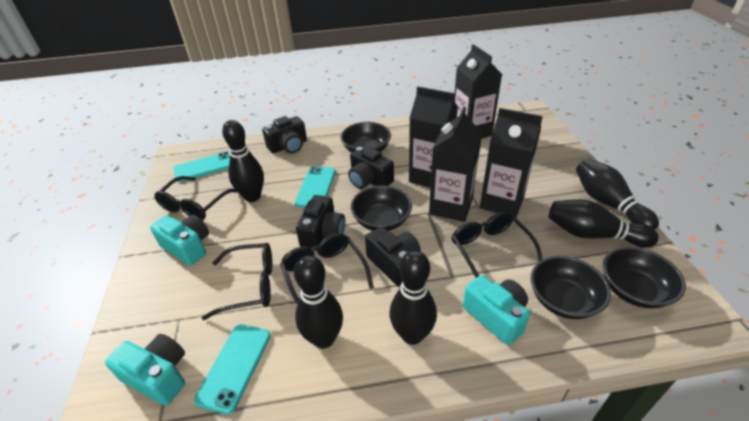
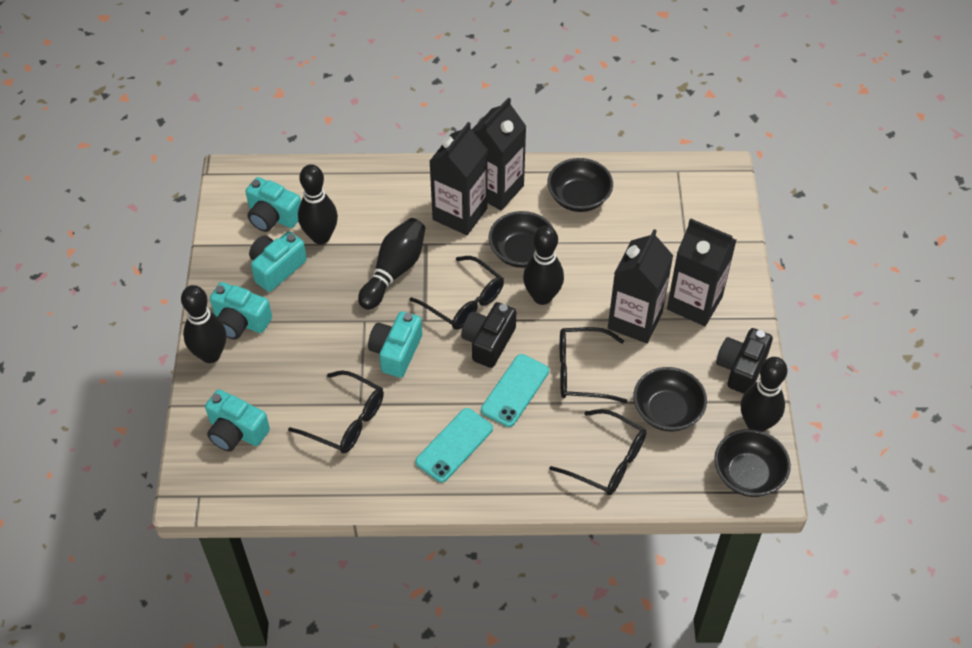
black camera: 4 -> 2
turquoise camera: 3 -> 5
turquoise phone: 3 -> 2

